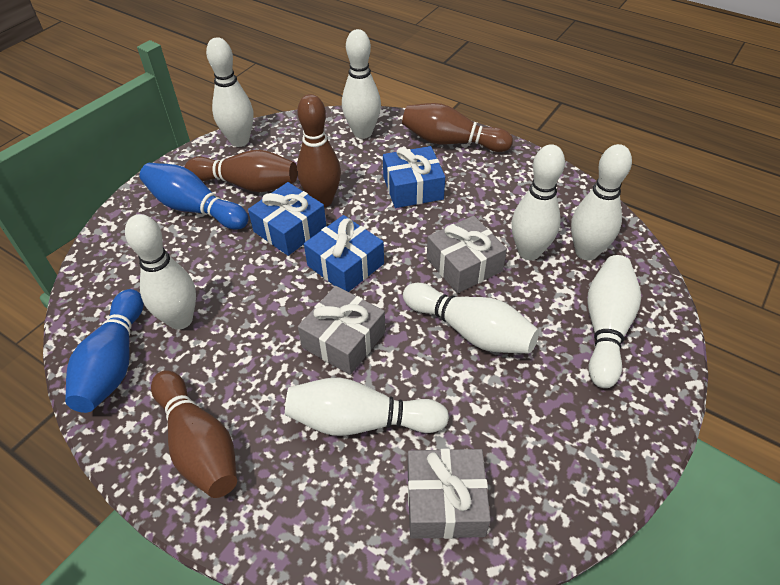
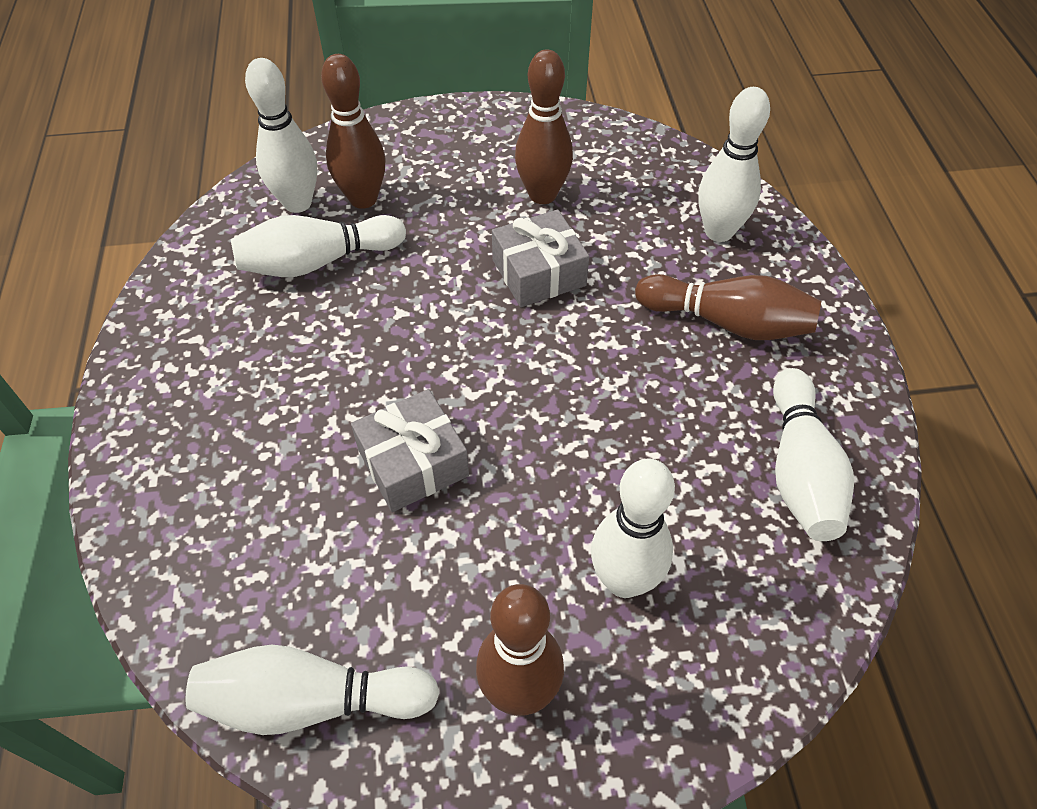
blue bowling pin: 2 -> 0
blue gift: 3 -> 0
grey gift: 3 -> 2
white bowling pin: 8 -> 6

